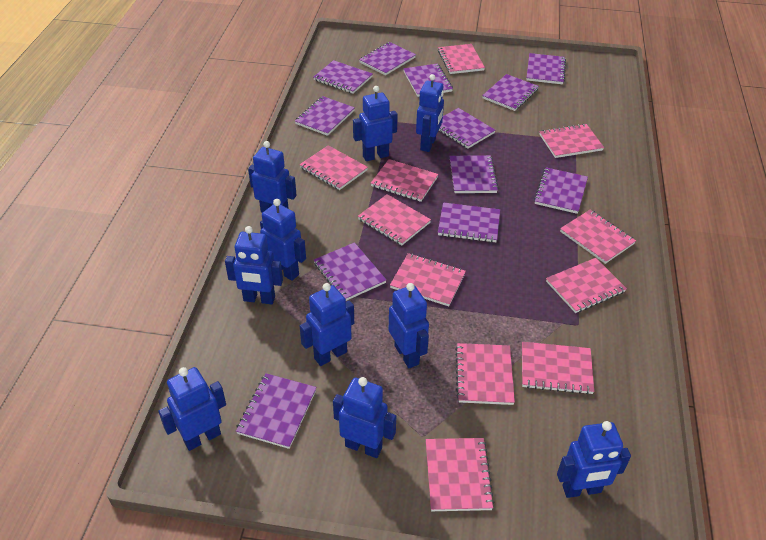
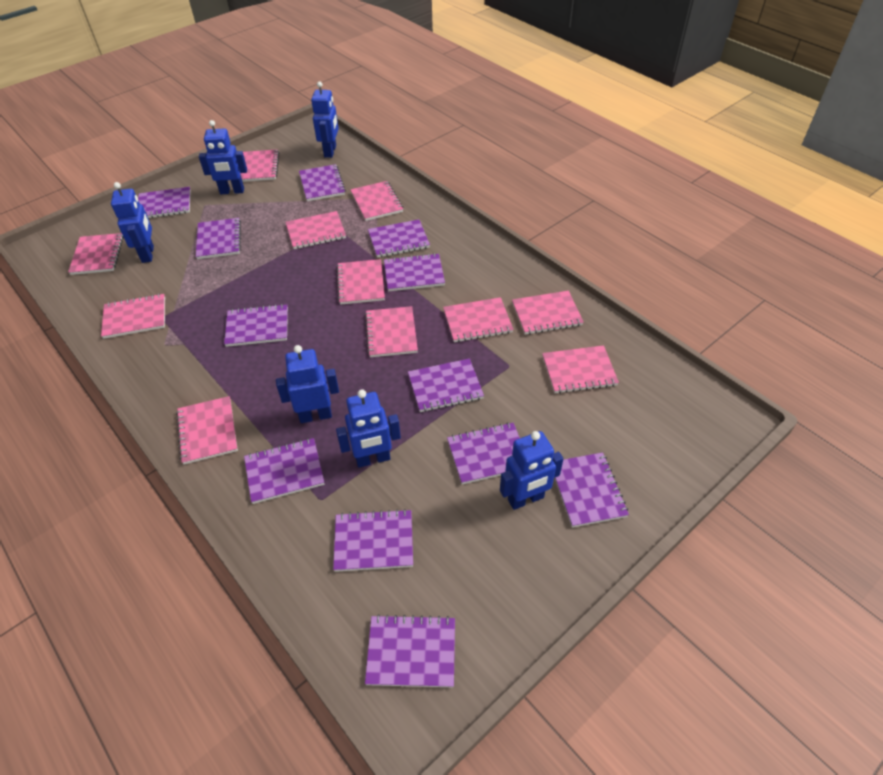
blue robot: 10 -> 6

